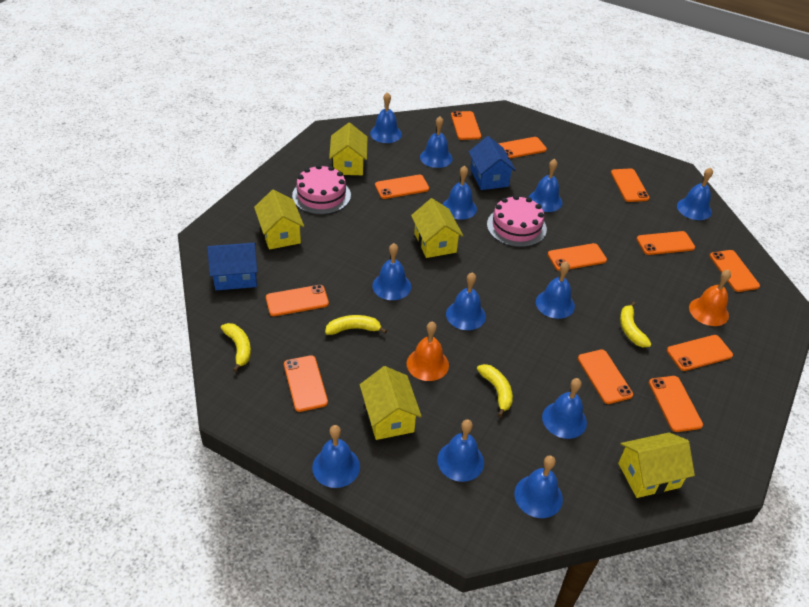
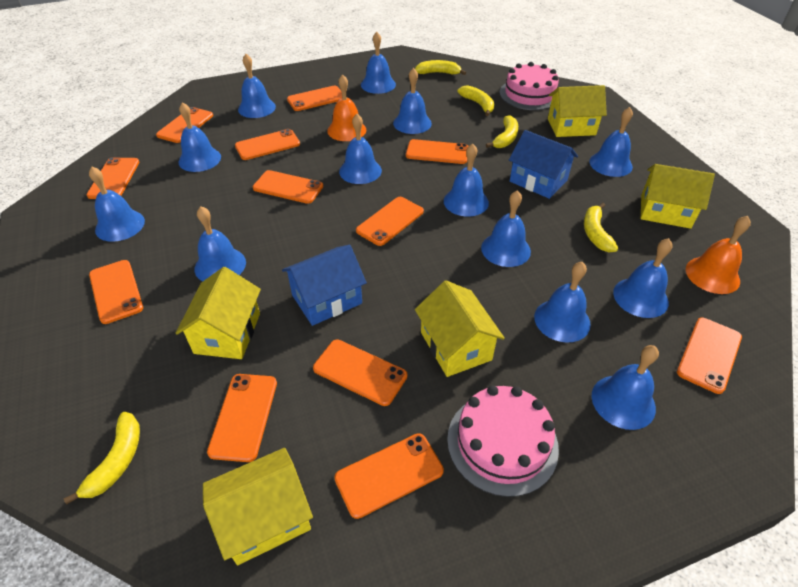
blue bell: 12 -> 13
yellow banana: 4 -> 5

